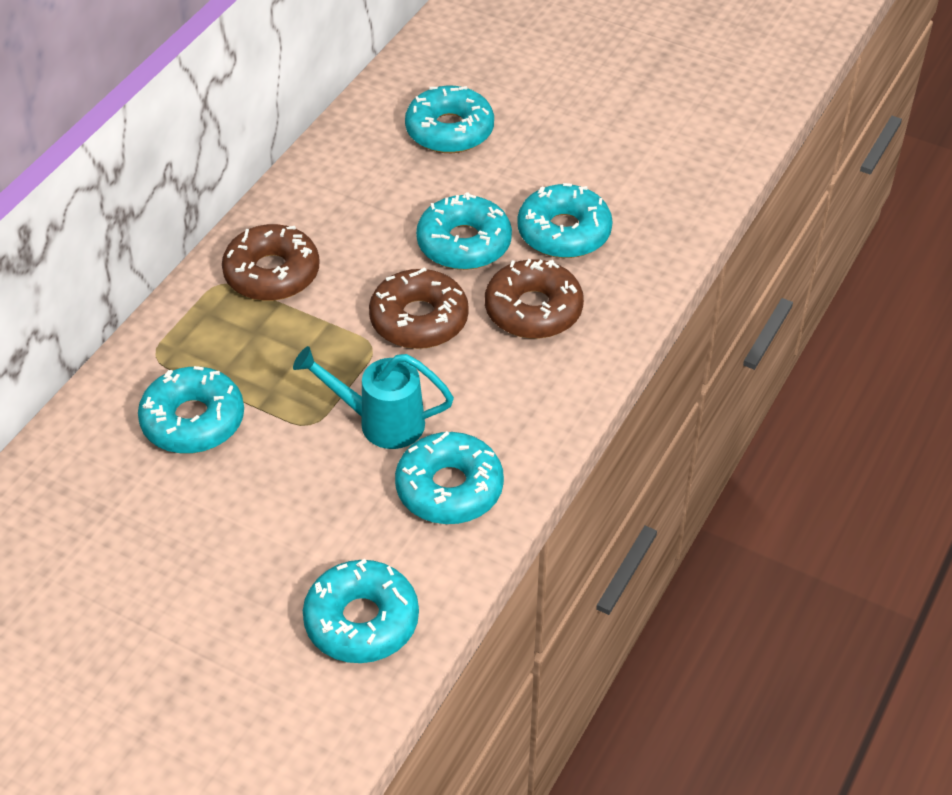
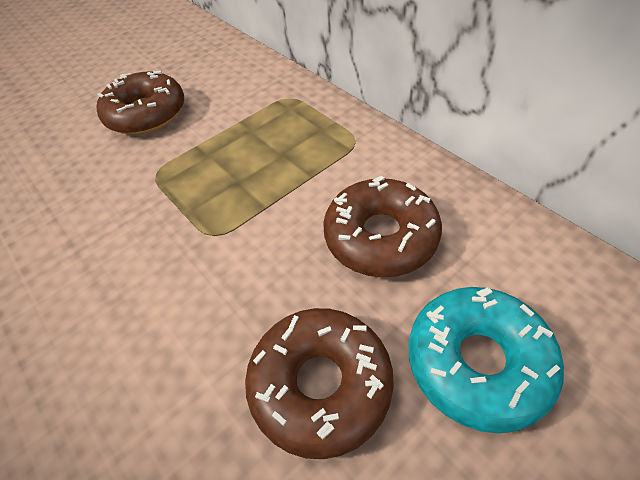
turquoise donut: 6 -> 1
turquoise watering can: 1 -> 0

